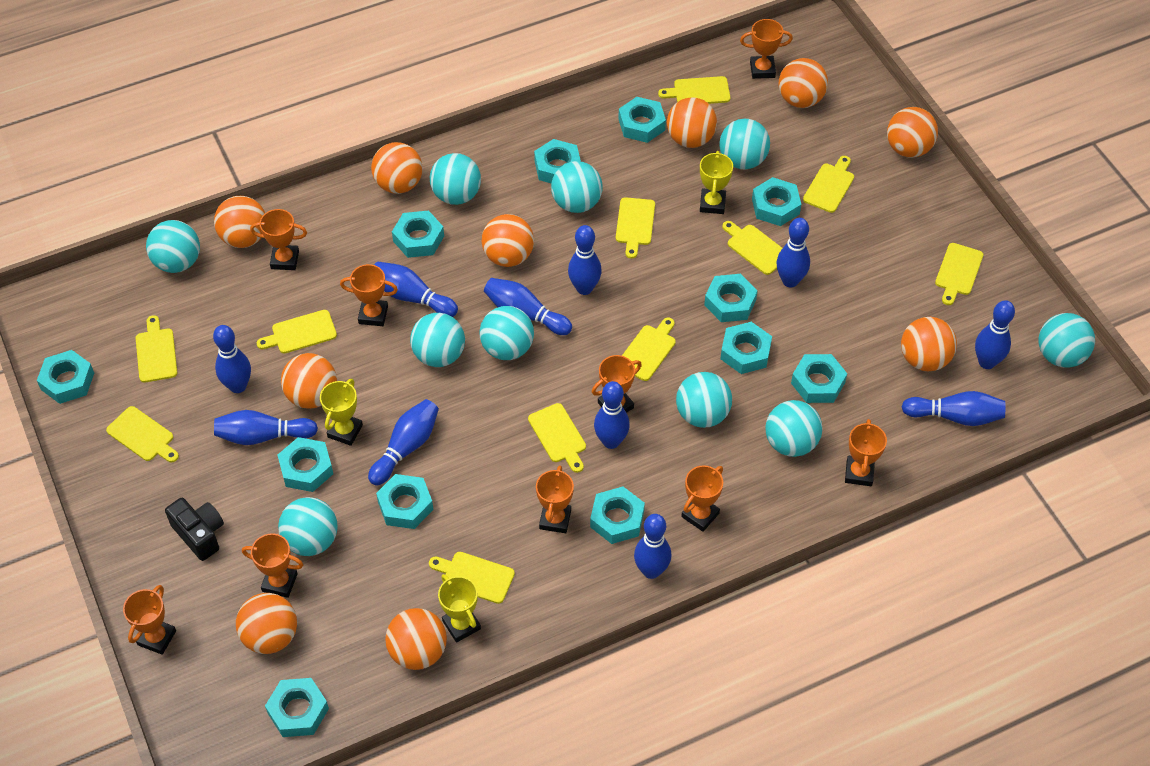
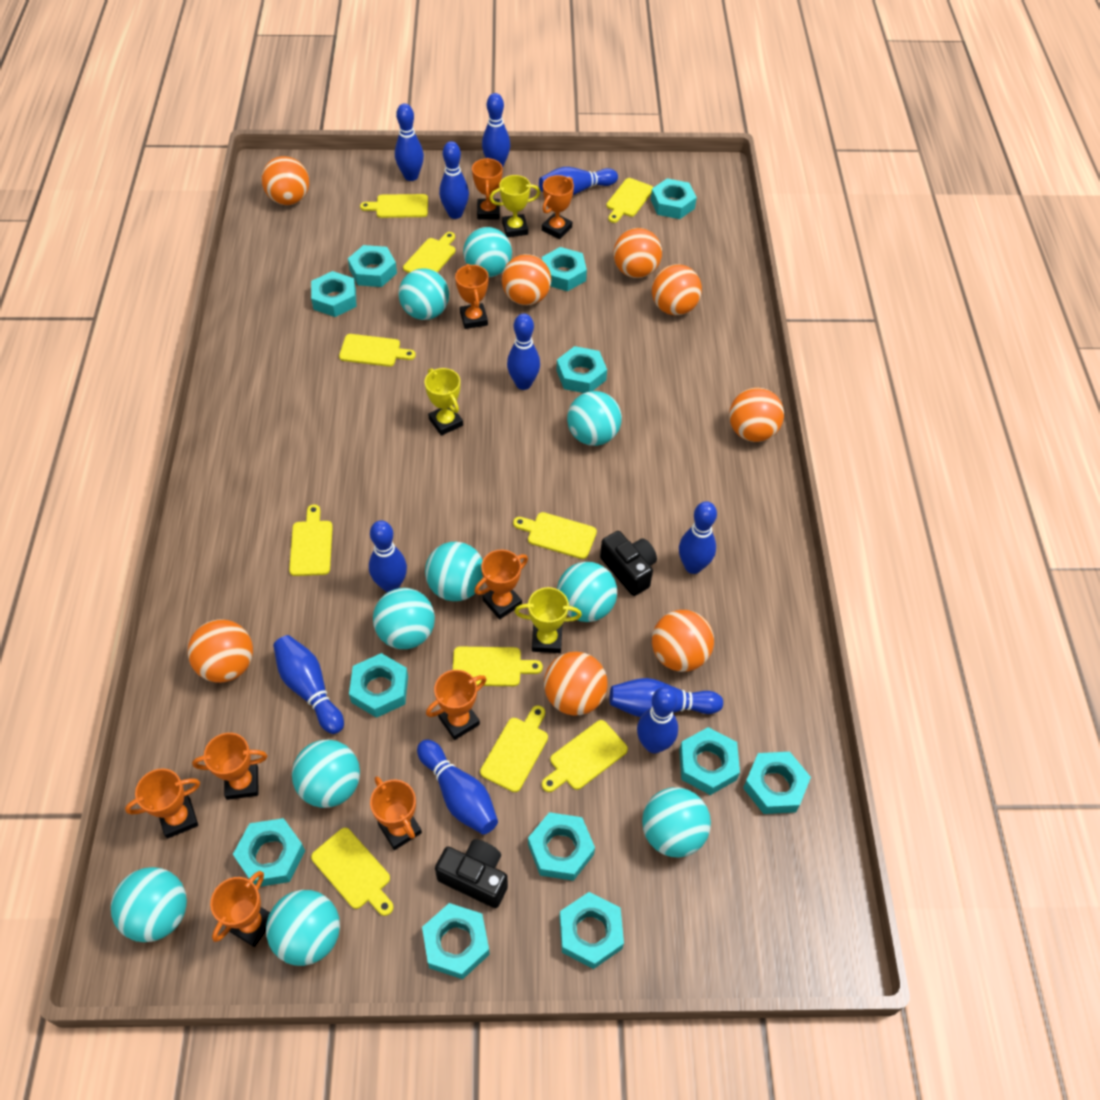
black camera: 1 -> 2
orange ball: 10 -> 8
yellow cutting board: 11 -> 10

